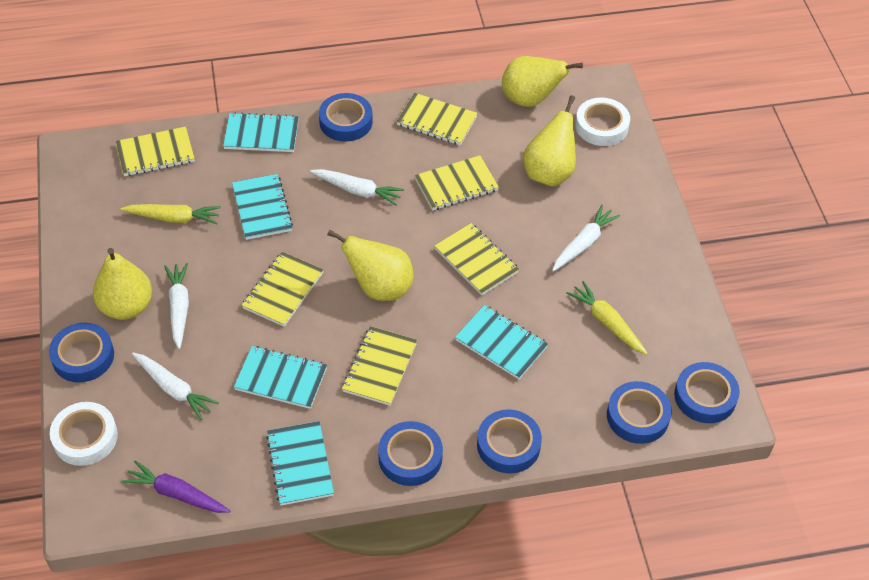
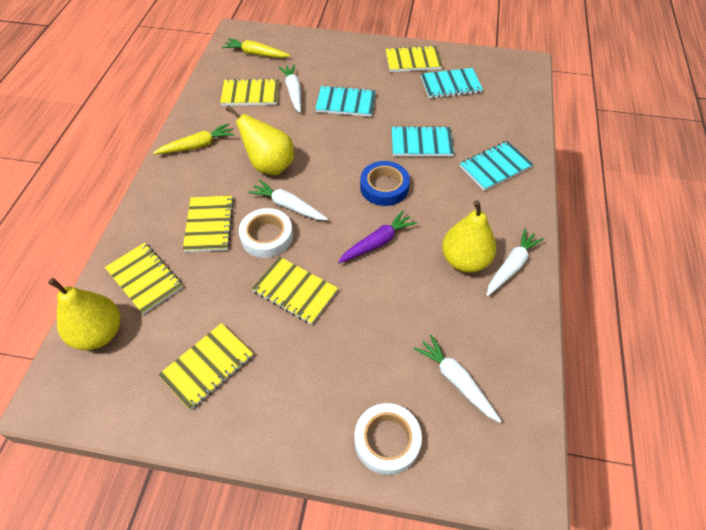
blue tape: 6 -> 1
turquoise notebook: 5 -> 4
yellow pear: 4 -> 3

